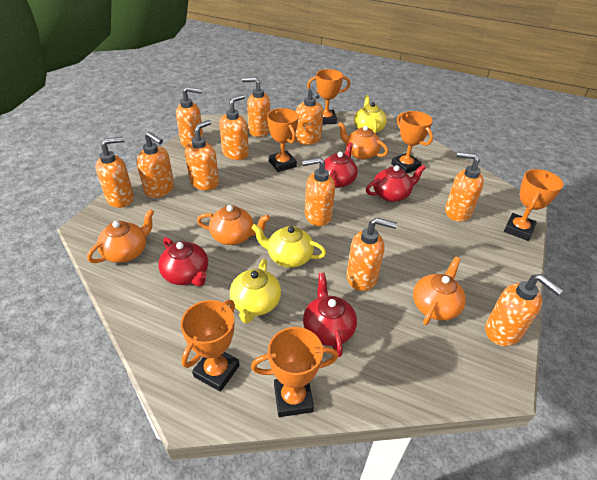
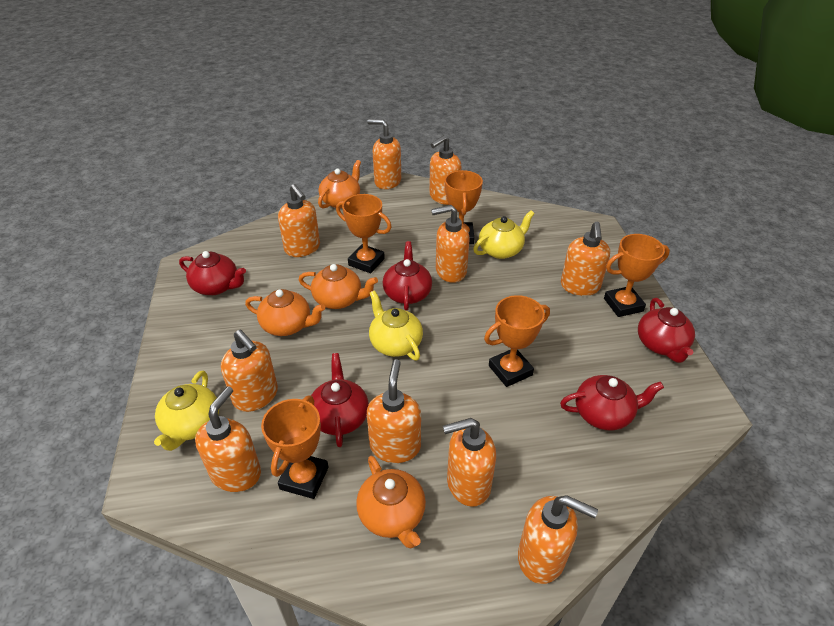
orange soap dispenser: 11 -> 10
orange trophy: 6 -> 5
red teapot: 4 -> 5

